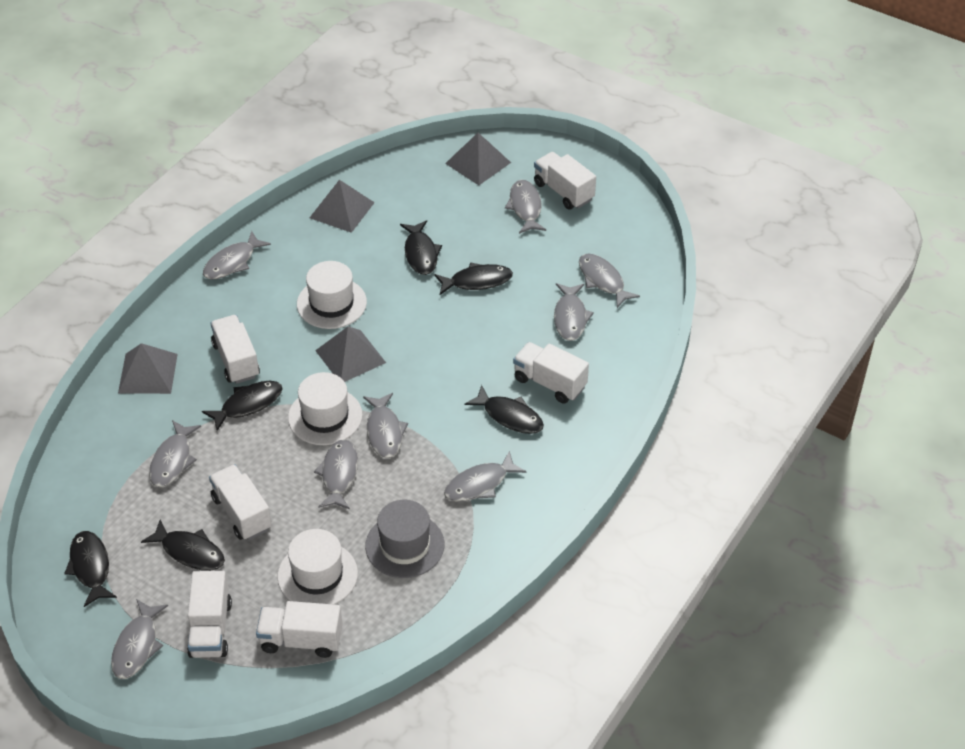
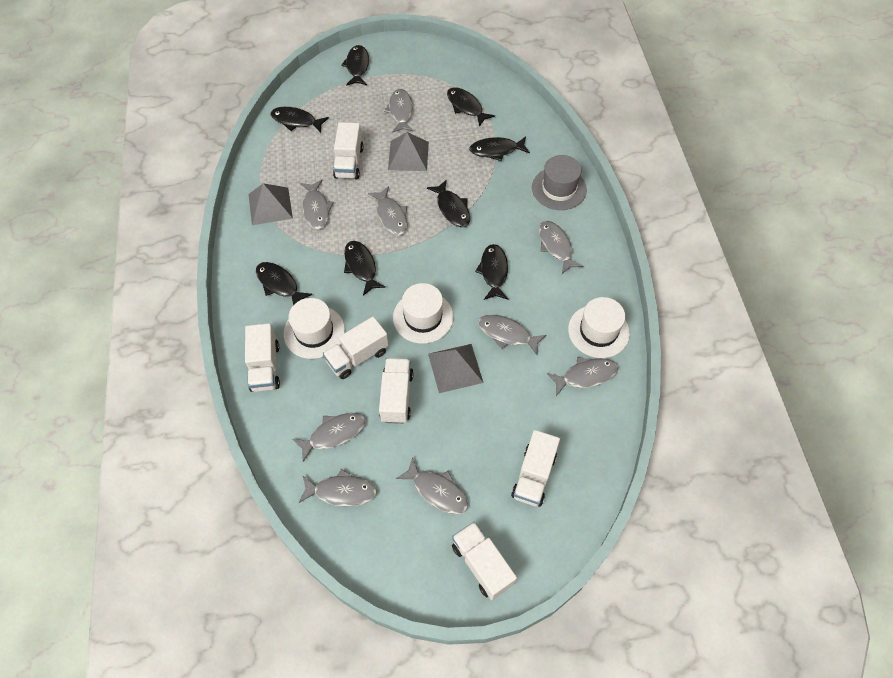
black fish: 6 -> 8
grey pyramid: 4 -> 3

